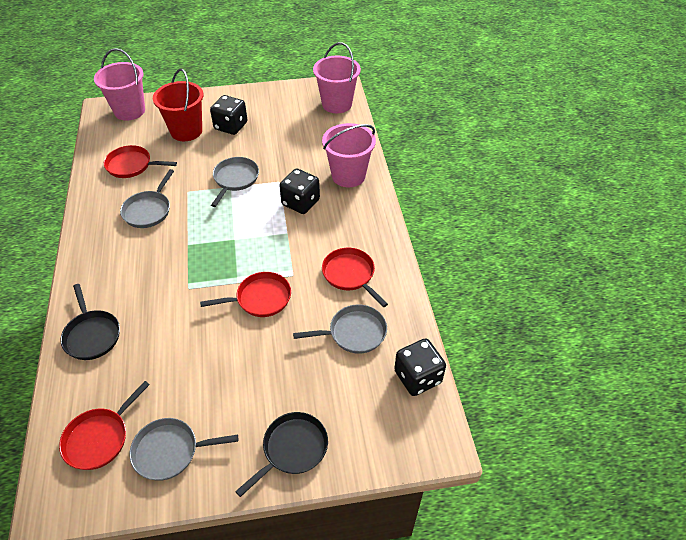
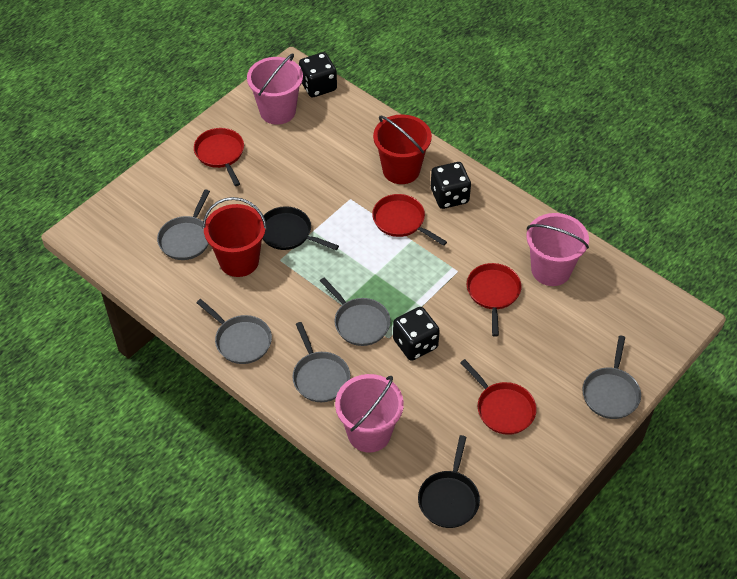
grey pan: 4 -> 5
red bucket: 1 -> 2

